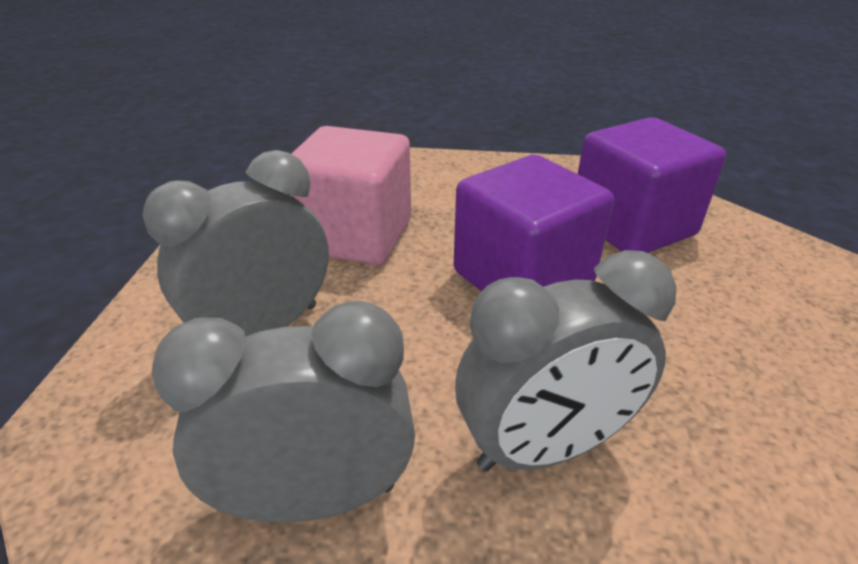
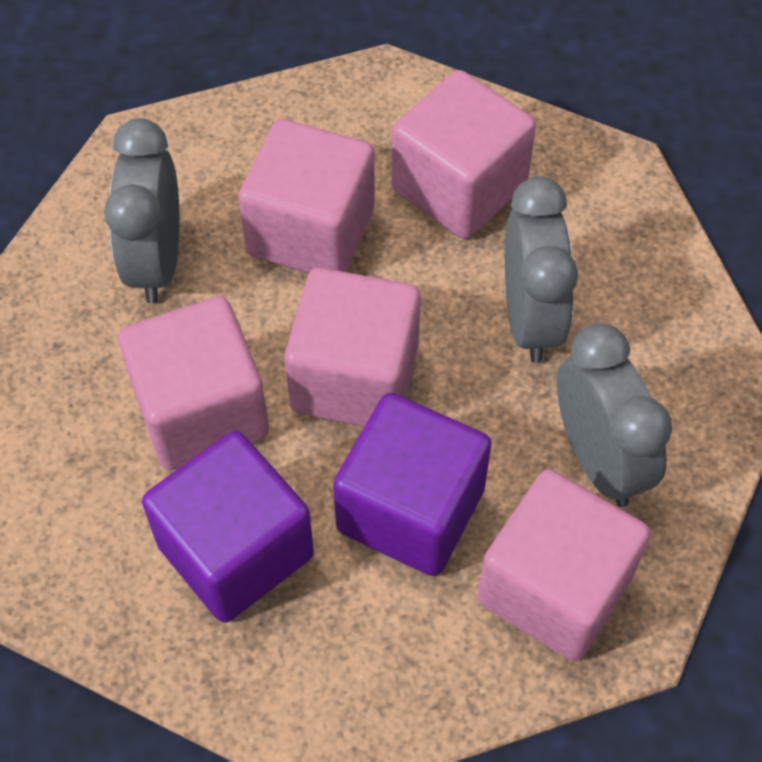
pink cube: 1 -> 5

